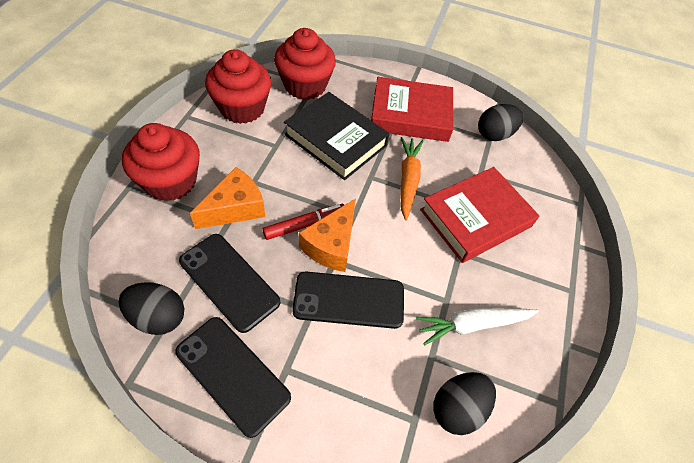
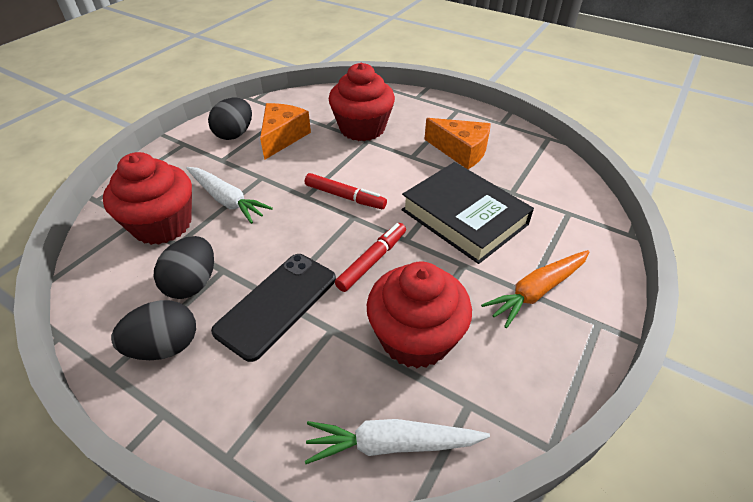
black phone: 3 -> 1
red book: 2 -> 0
red marker: 1 -> 2
white carrot: 1 -> 2

